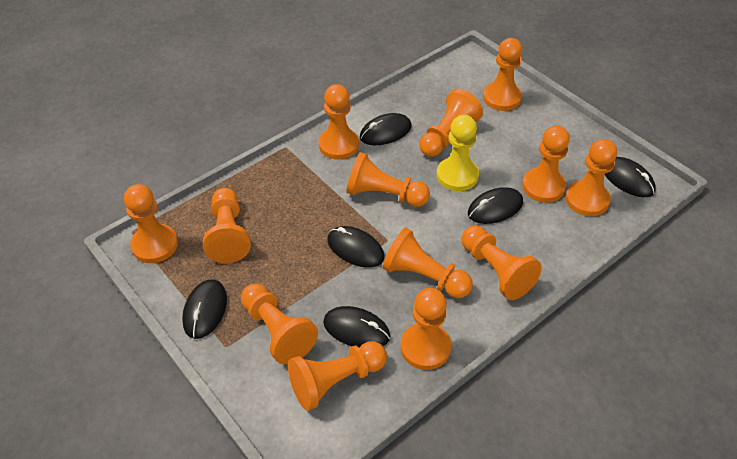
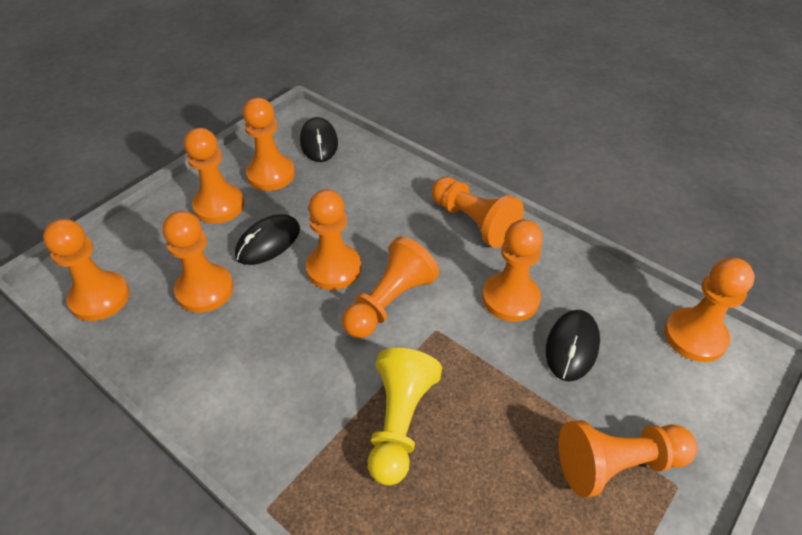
black mouse: 6 -> 3
orange pawn: 13 -> 10

